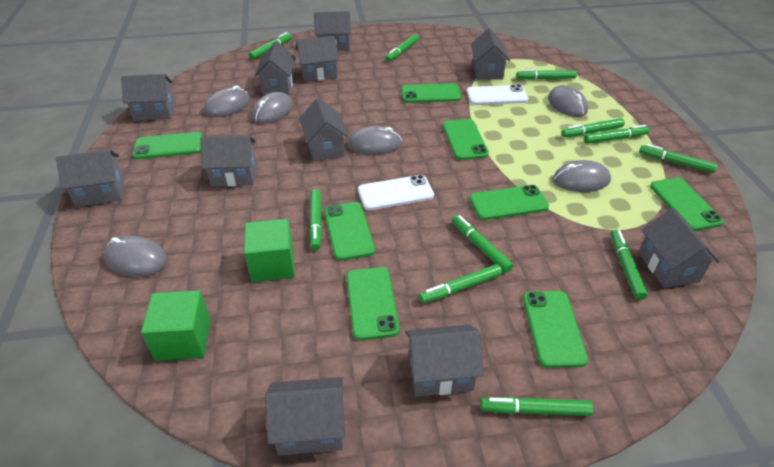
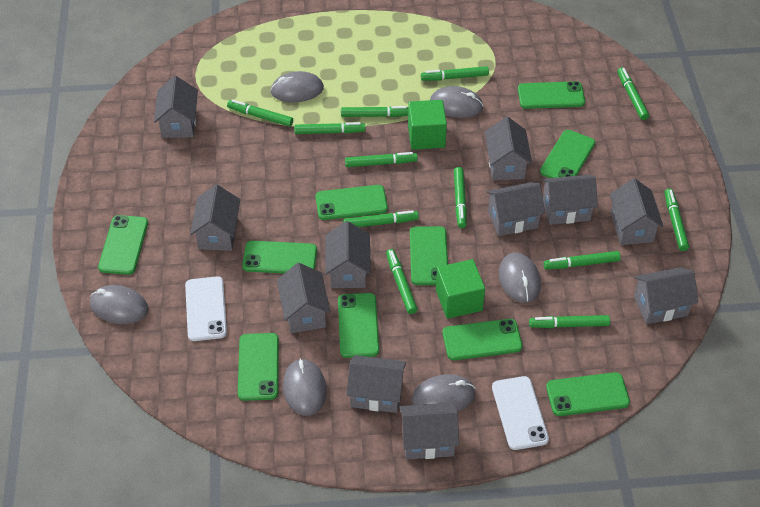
green marker: 11 -> 12
green phone: 8 -> 10

